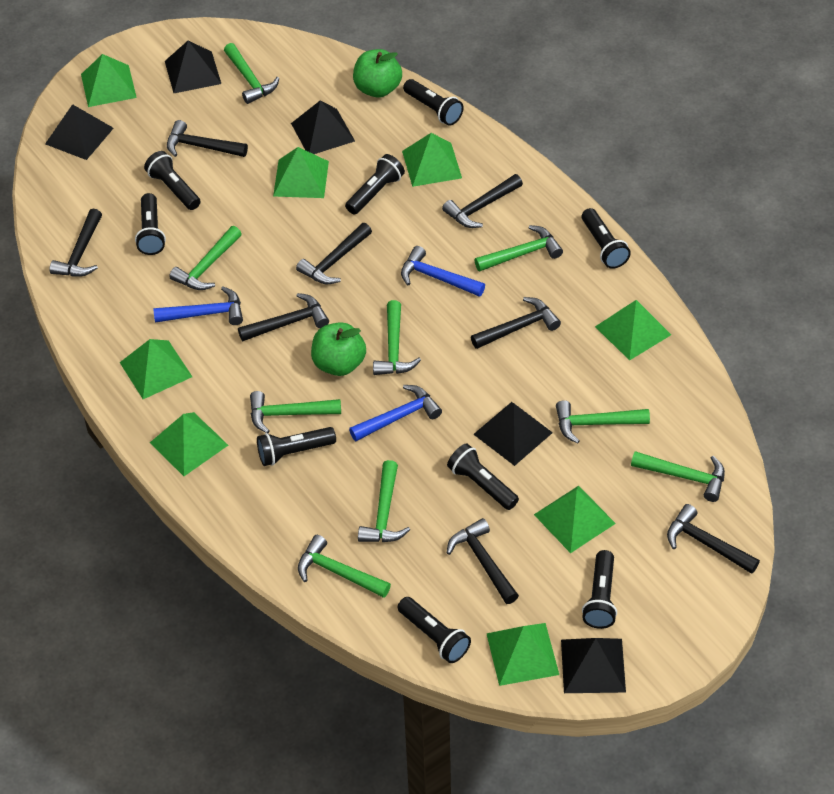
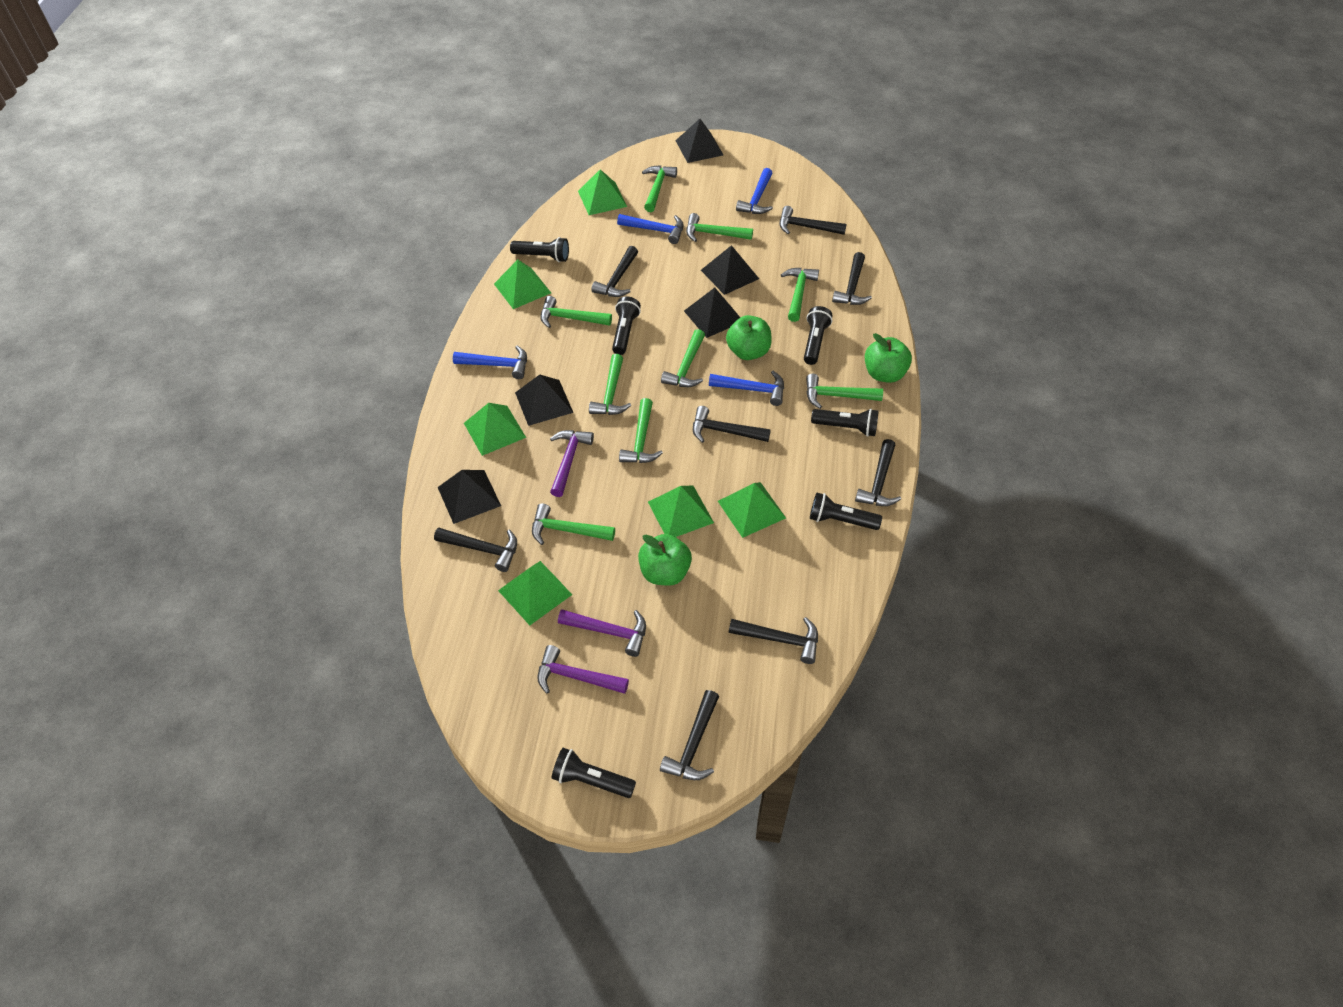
black flashlight: 9 -> 6
blue hammer: 3 -> 4
green apple: 2 -> 3
green pyramid: 8 -> 6
purple hammer: 0 -> 3

